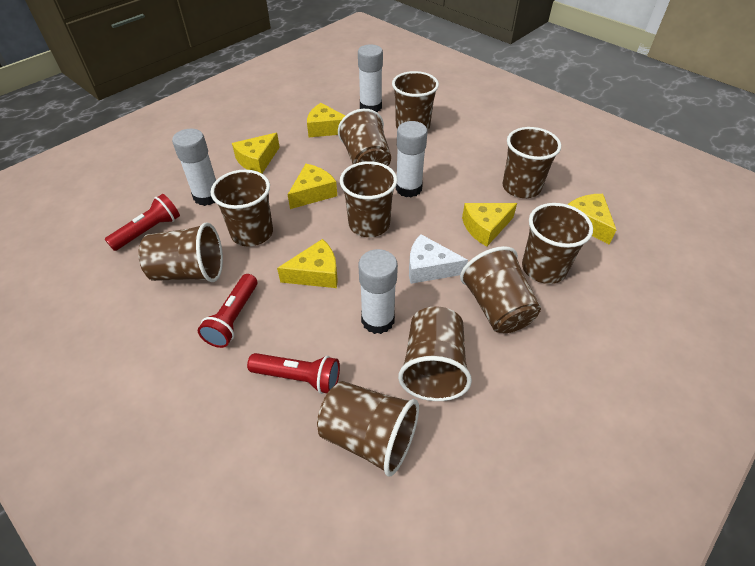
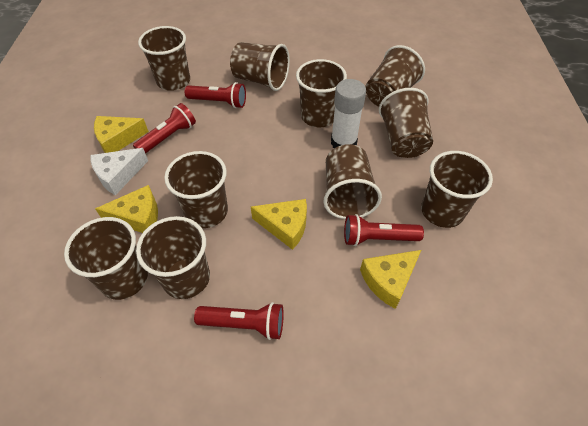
red flashlight: 3 -> 4
white glue stick: 4 -> 1
yellow cheese: 6 -> 4

